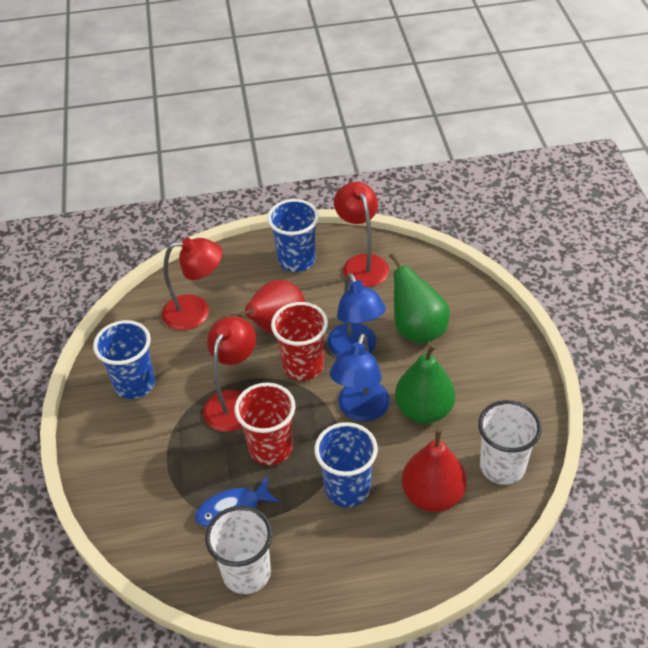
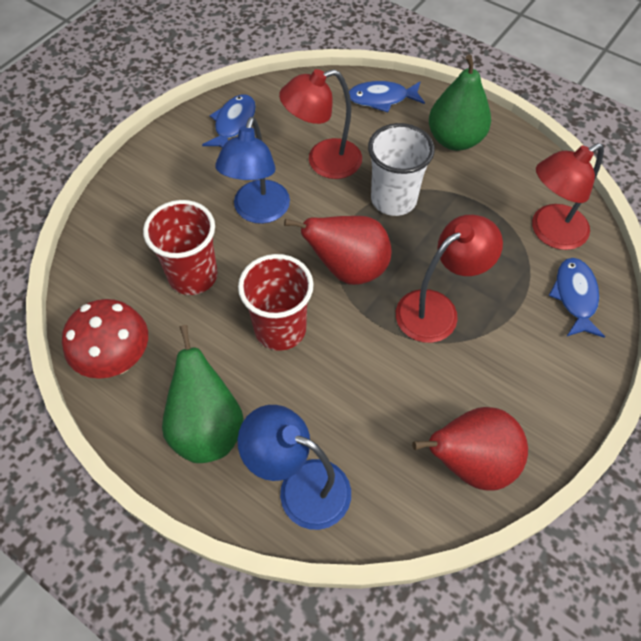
blue cup: 3 -> 0
blue fish: 1 -> 3
red mushroom: 0 -> 1
white cup: 2 -> 1

